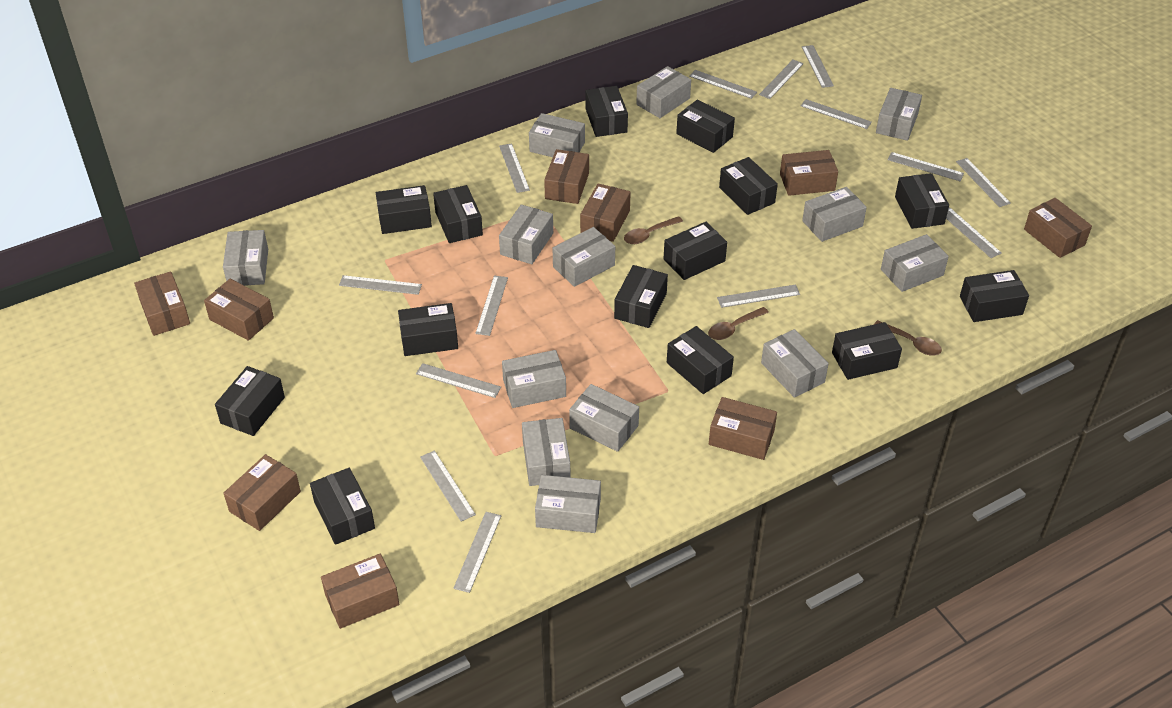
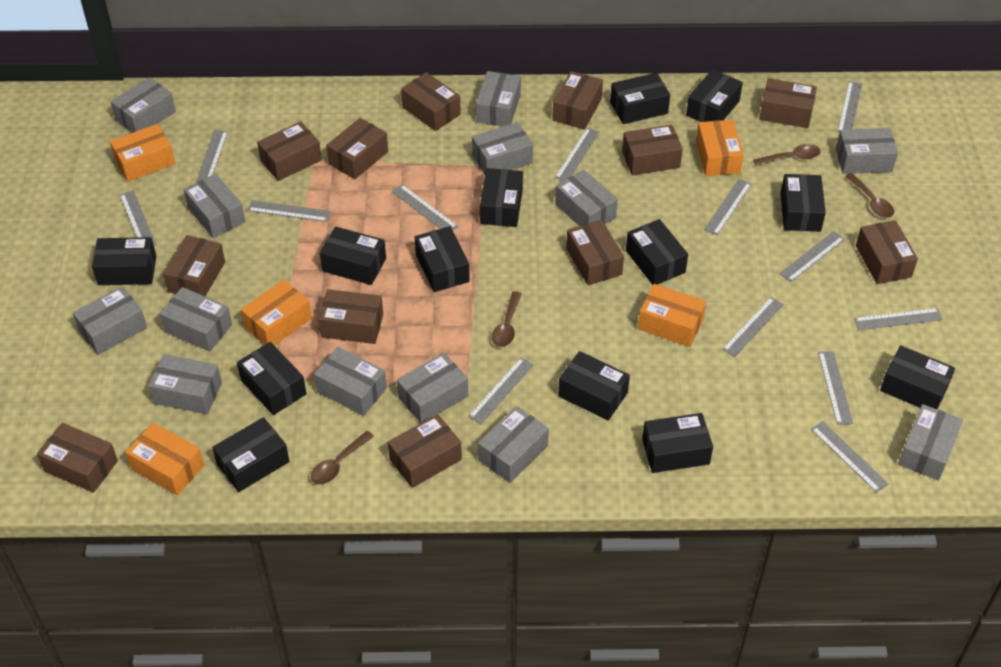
black box: 14 -> 13
brown box: 9 -> 12
brown spoon: 3 -> 4
grey ruler: 14 -> 13
orange box: 0 -> 5

